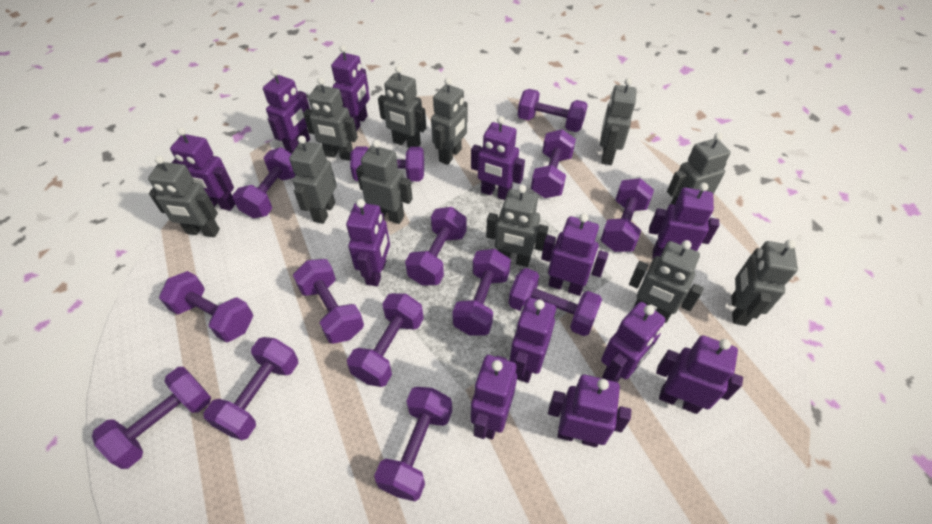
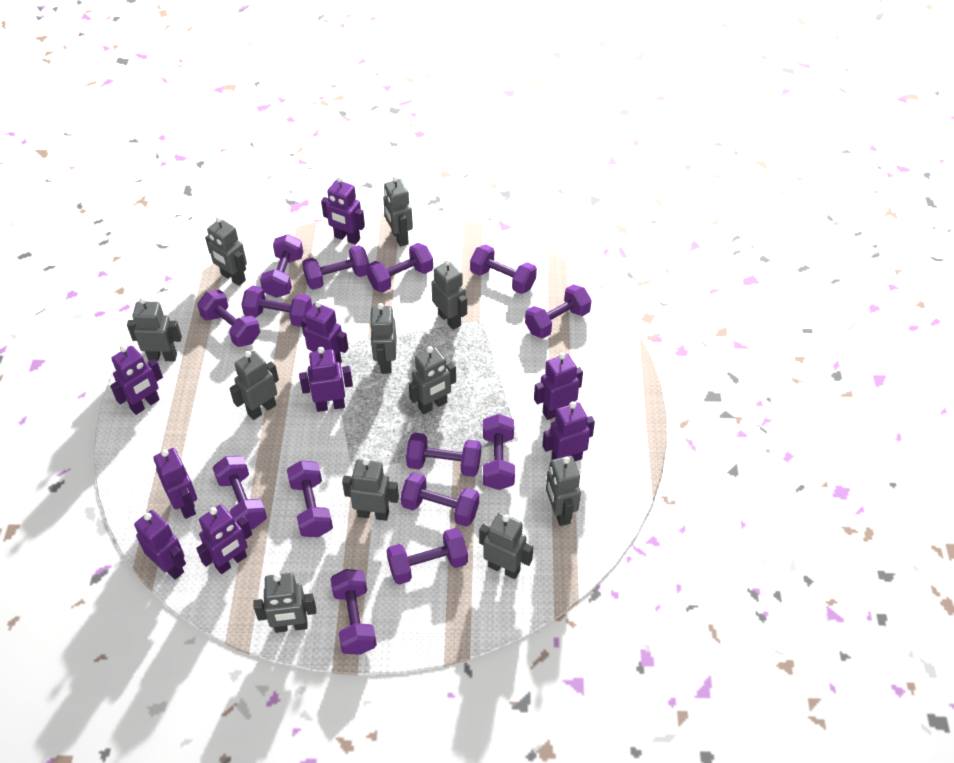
purple robot: 12 -> 9

